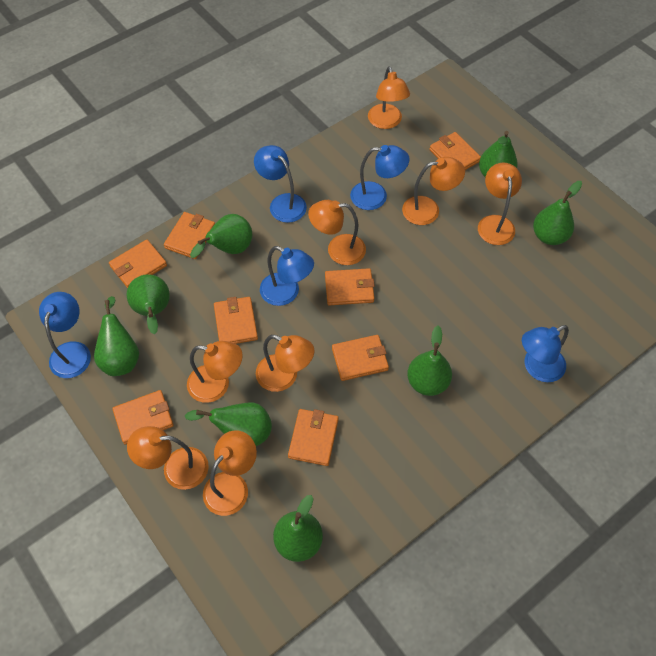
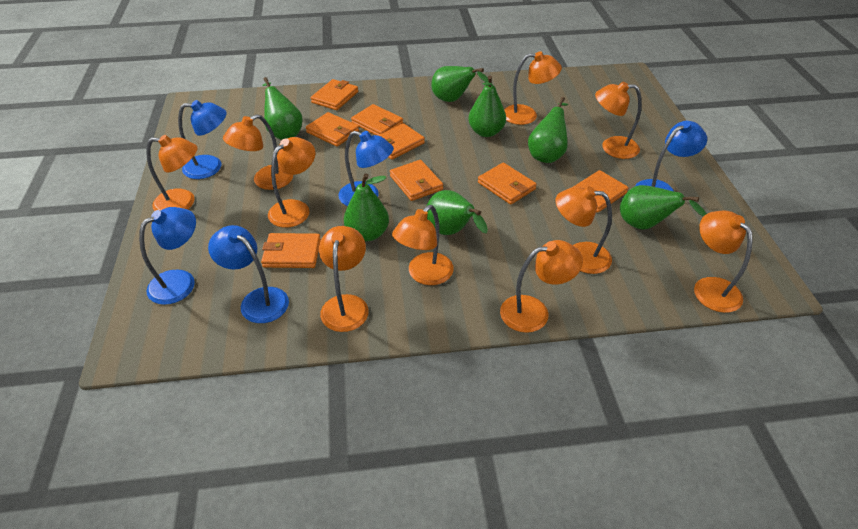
green pear: 8 -> 7
orange lamp: 8 -> 10

